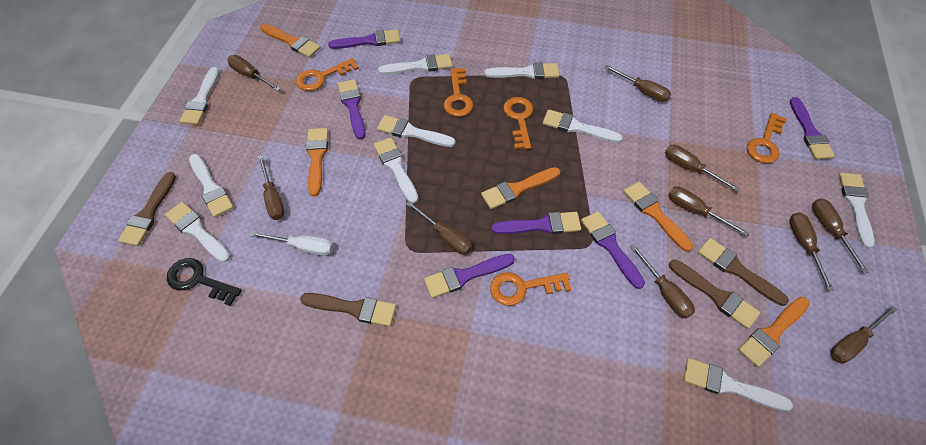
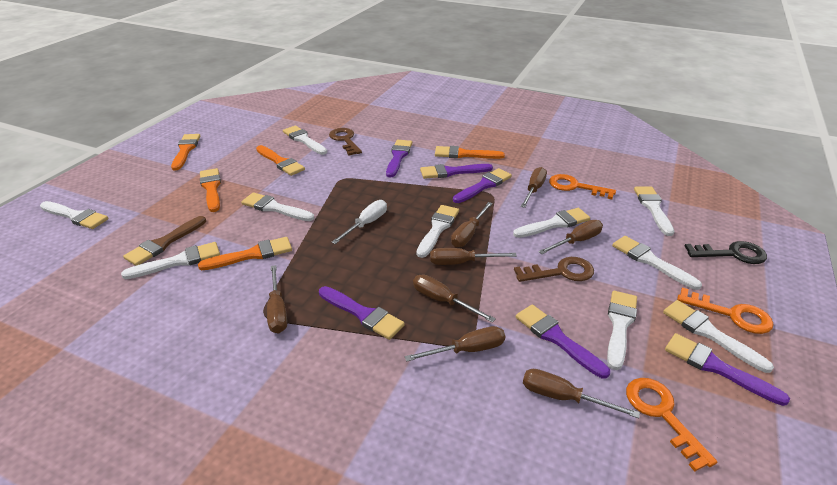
brown brush: 4 -> 1
brown key: 0 -> 2
brown screwdriver: 10 -> 8
orange key: 5 -> 3

